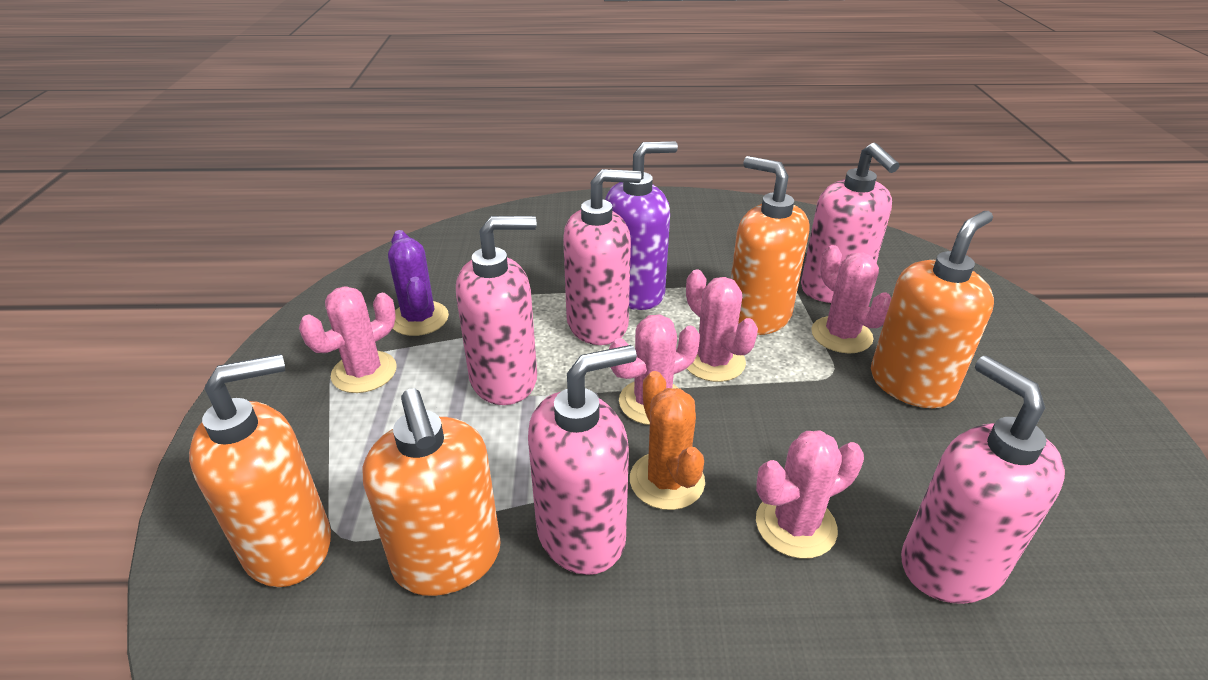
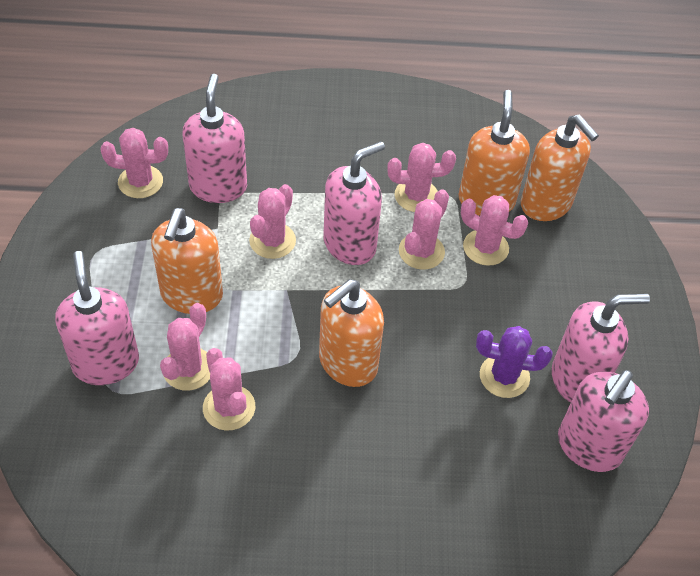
orange cactus: 1 -> 0
pink cactus: 5 -> 7
purple soap dispenser: 1 -> 0

